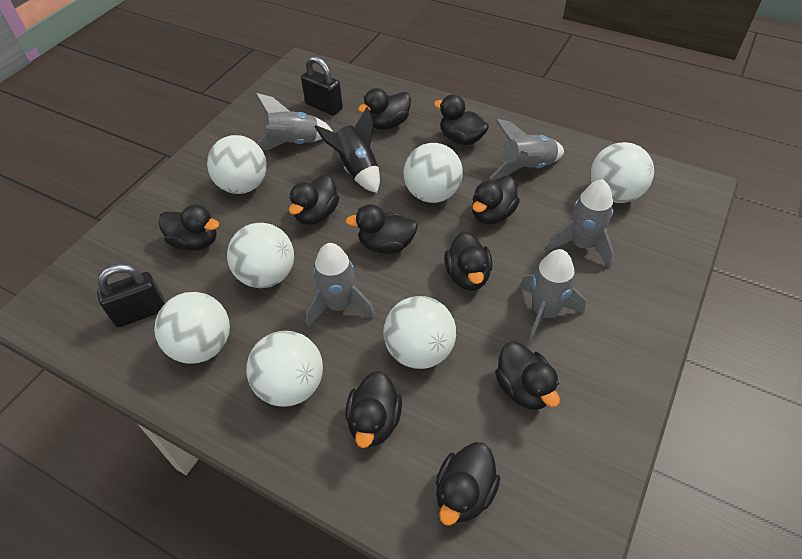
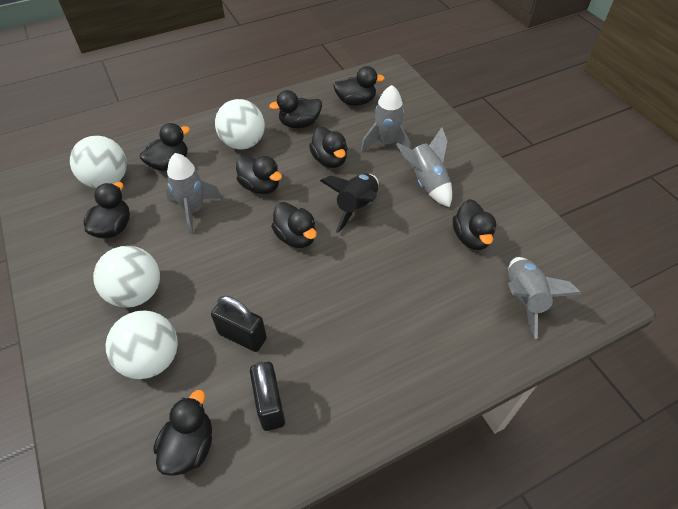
black duck: 10 -> 9
grey rocket: 5 -> 4
white ball: 7 -> 4

